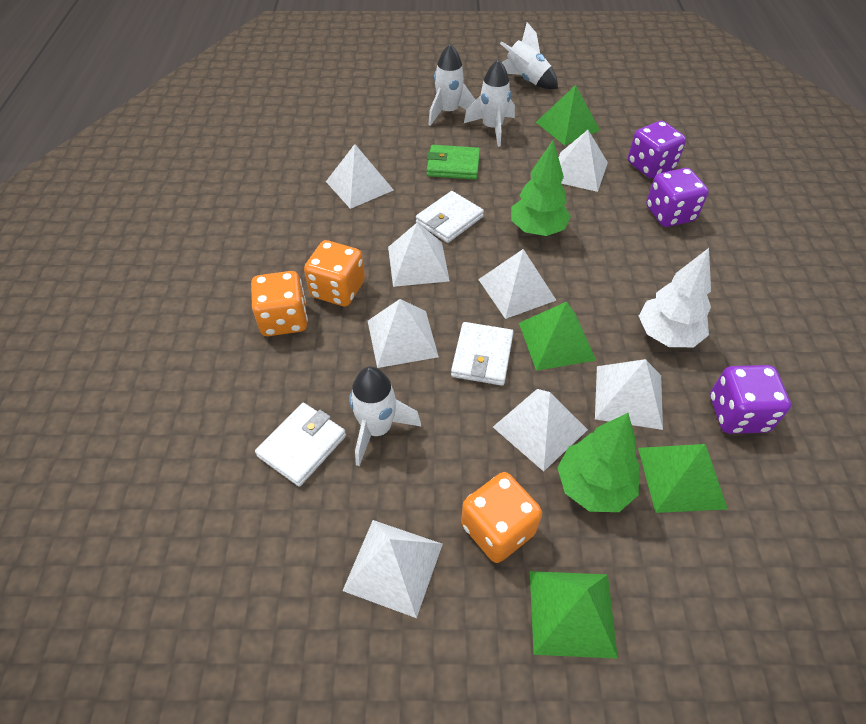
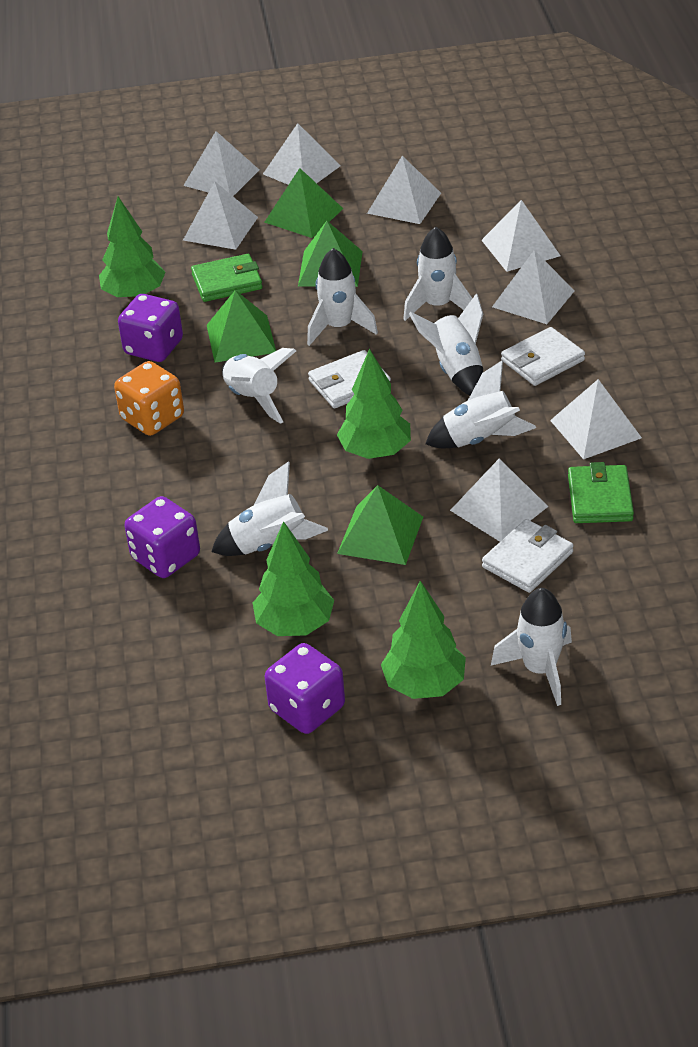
green tree: 2 -> 4
green wallet: 1 -> 2
orange dice: 3 -> 1
white rocket: 4 -> 7
white tree: 1 -> 0

